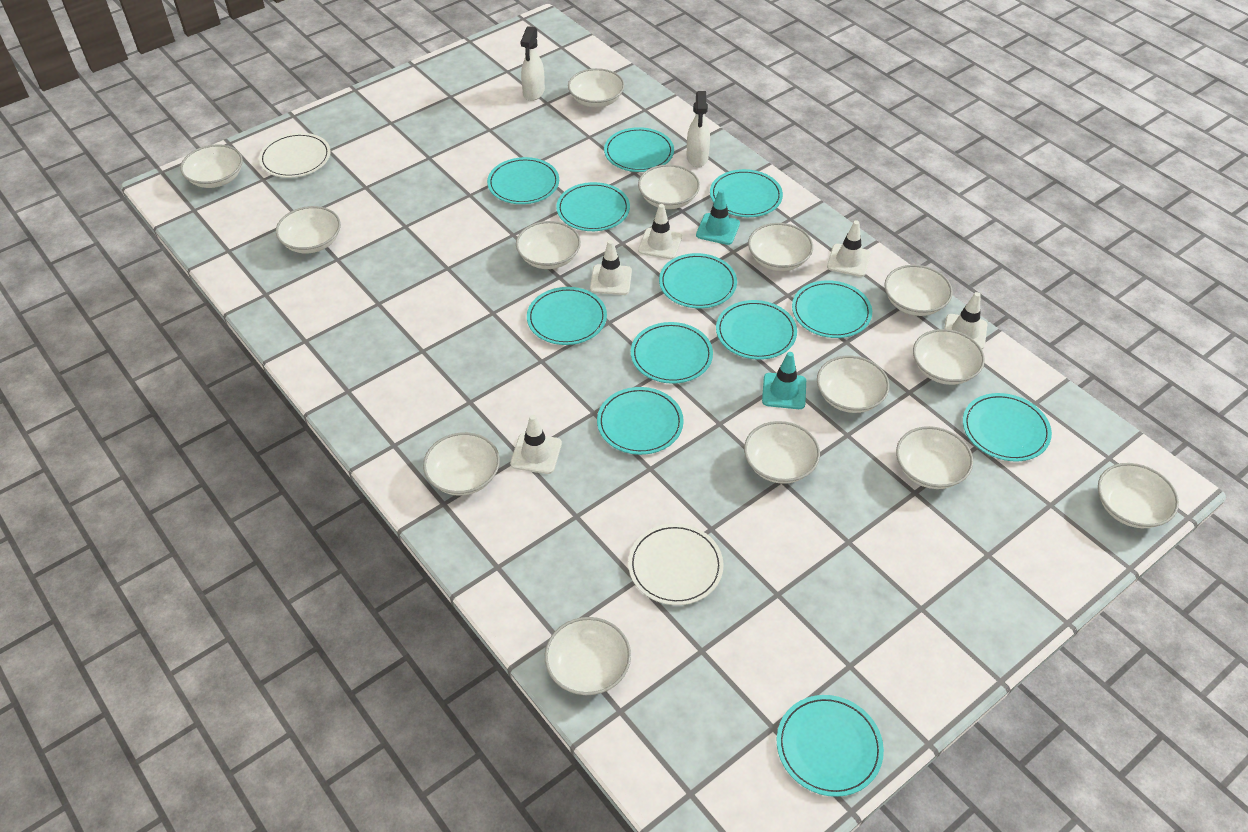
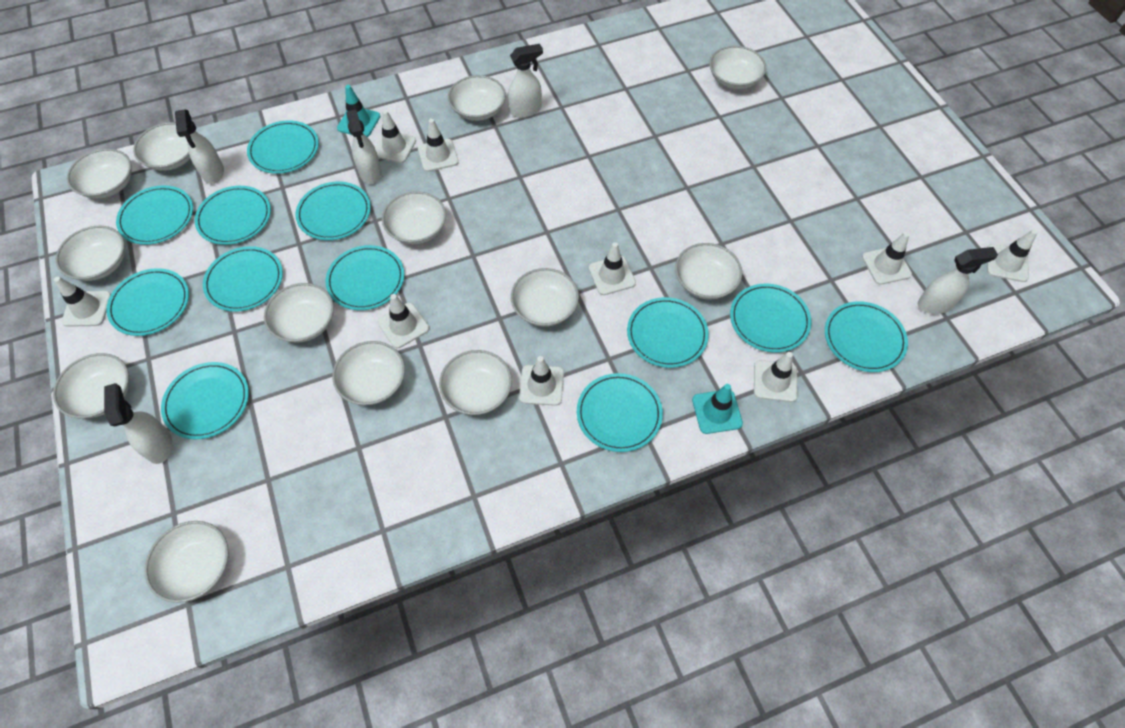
white bowl: 14 -> 13
white plate: 2 -> 0
white spray bottle: 2 -> 5
white traffic cone: 5 -> 9

